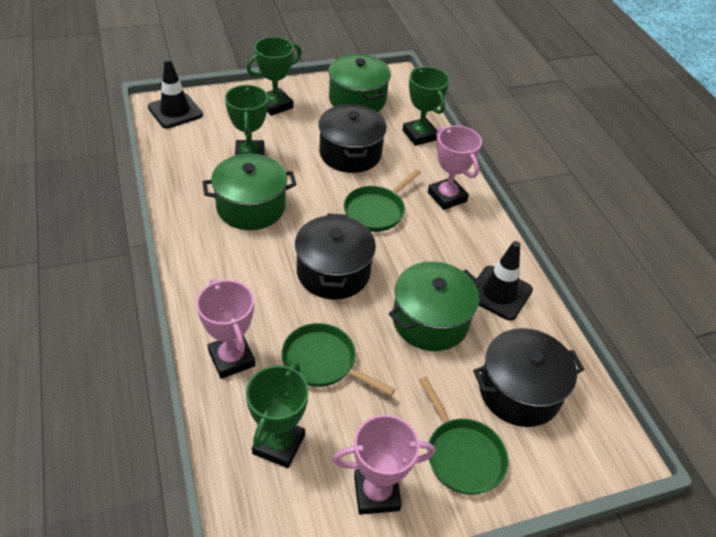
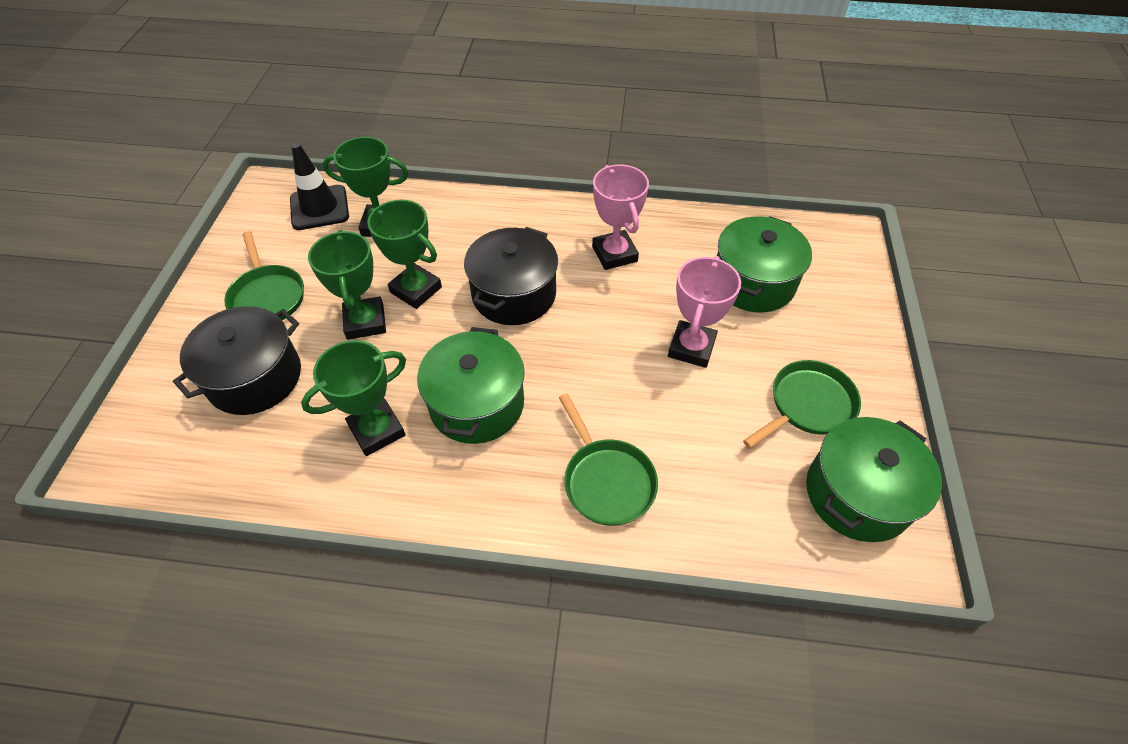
black pot: 3 -> 2
black traffic cone: 2 -> 1
pink trophy: 3 -> 2

